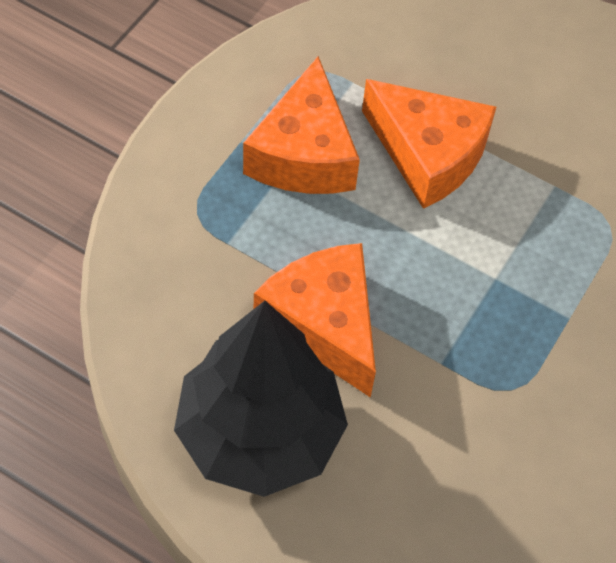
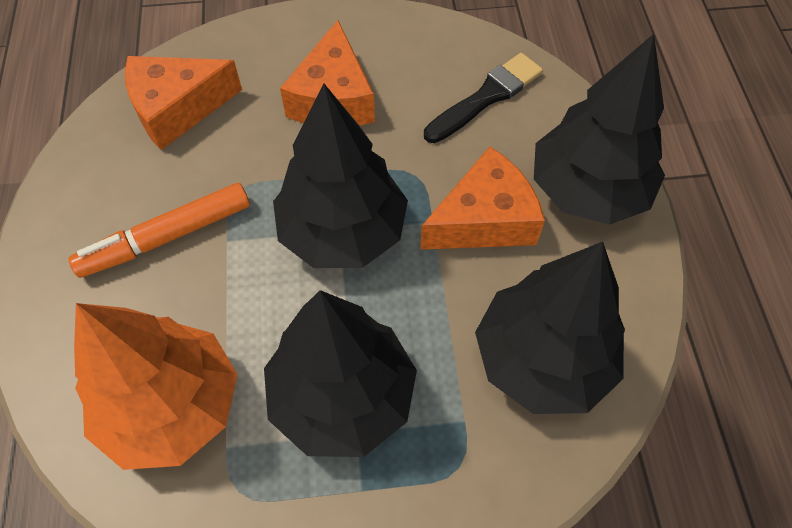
black brush: 0 -> 1
black tree: 1 -> 4
orange marker: 0 -> 1
orange tree: 0 -> 1

